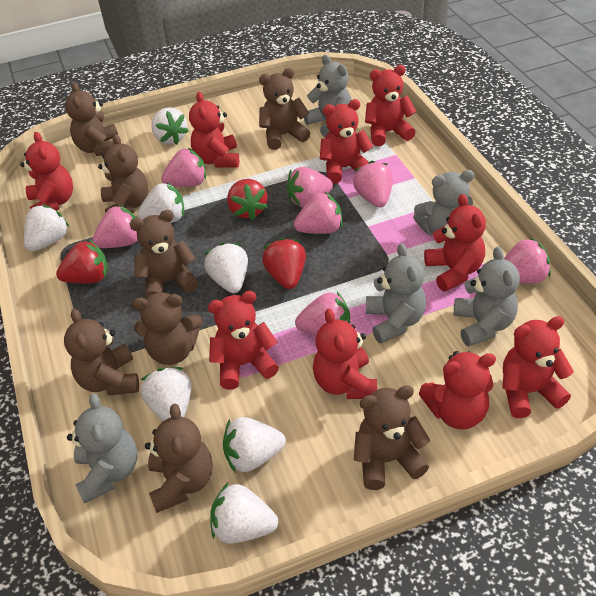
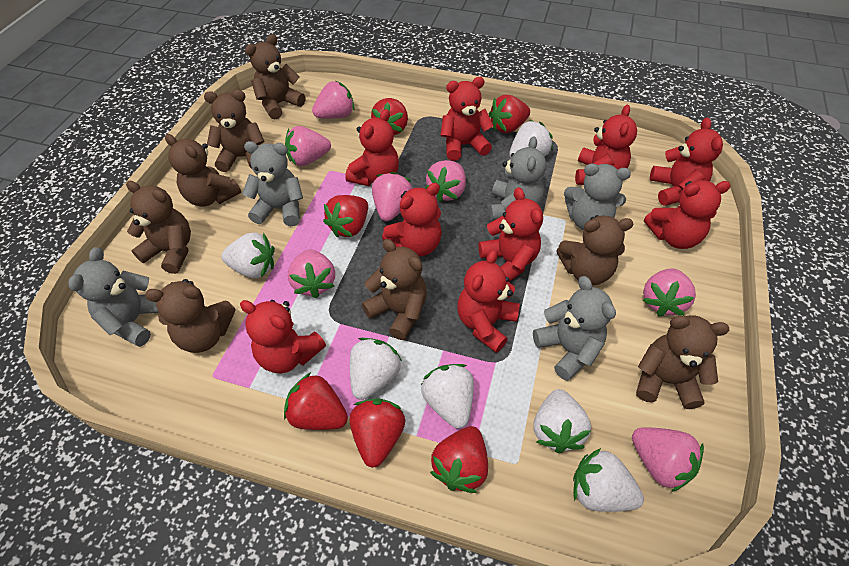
red strawberry: 3 -> 6
white strawberry: 7 -> 6

